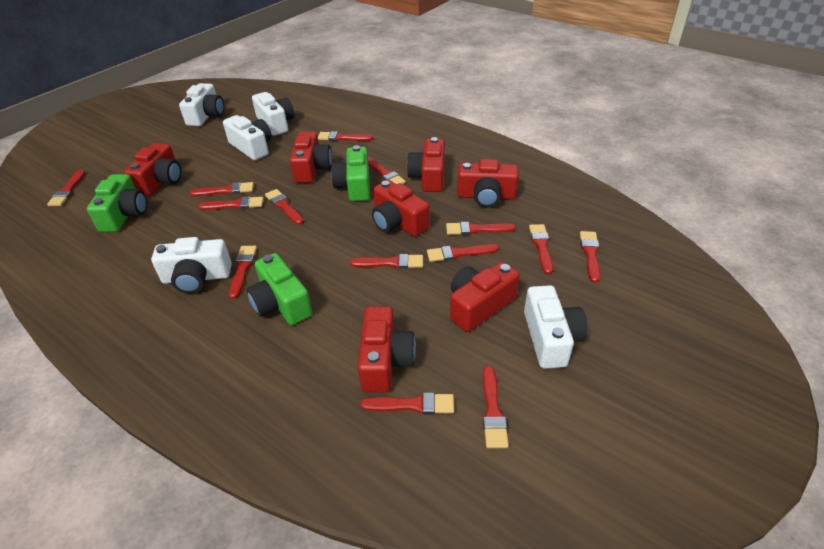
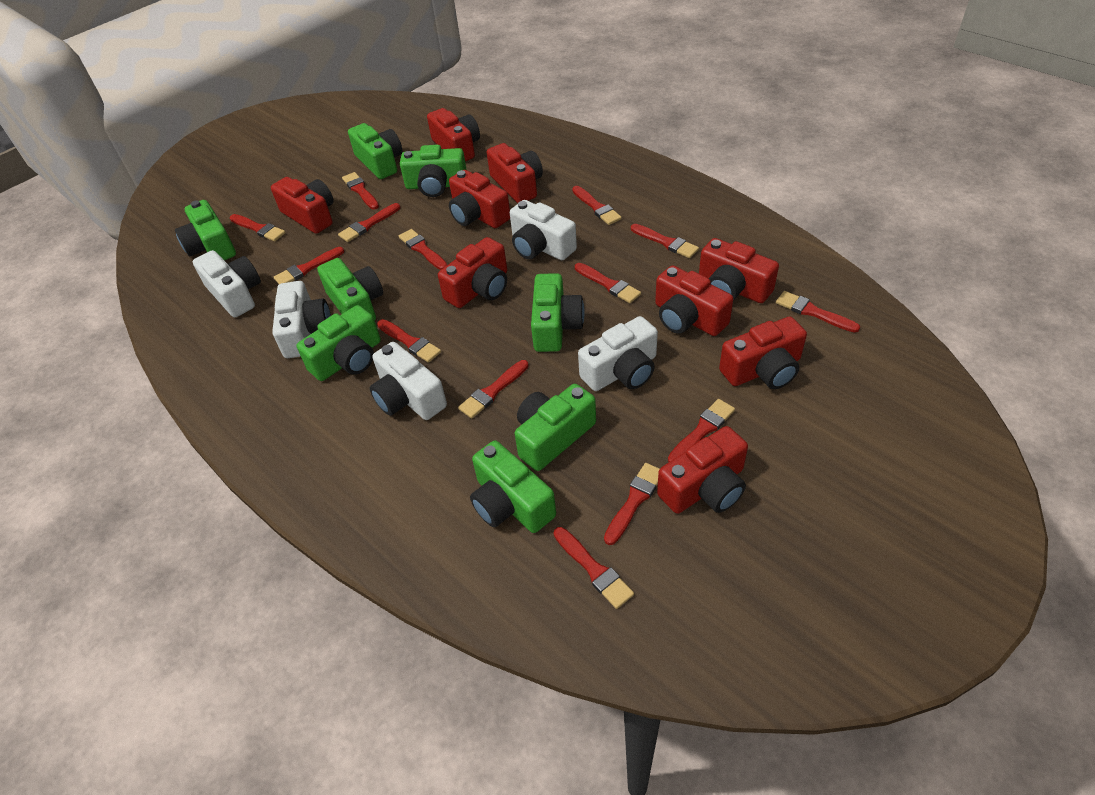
green camera: 3 -> 8
red camera: 7 -> 9

